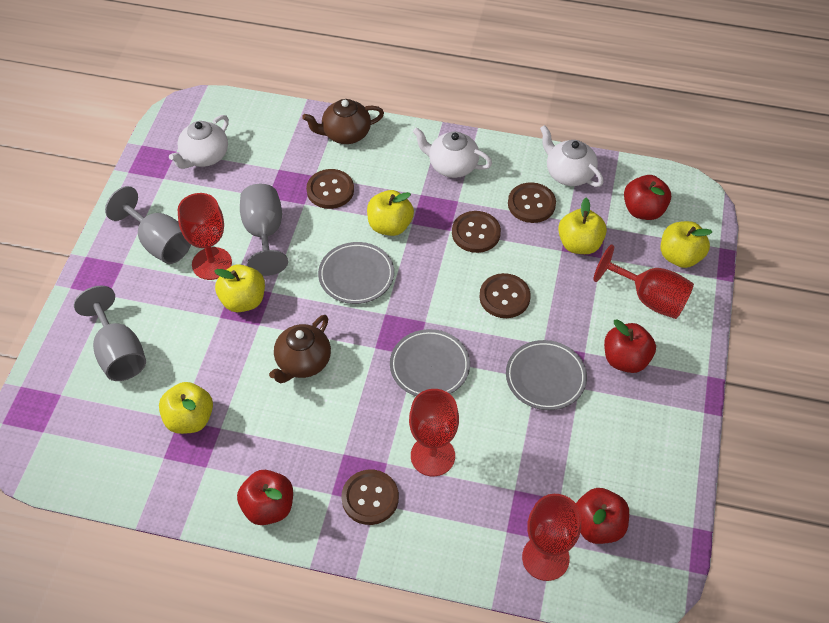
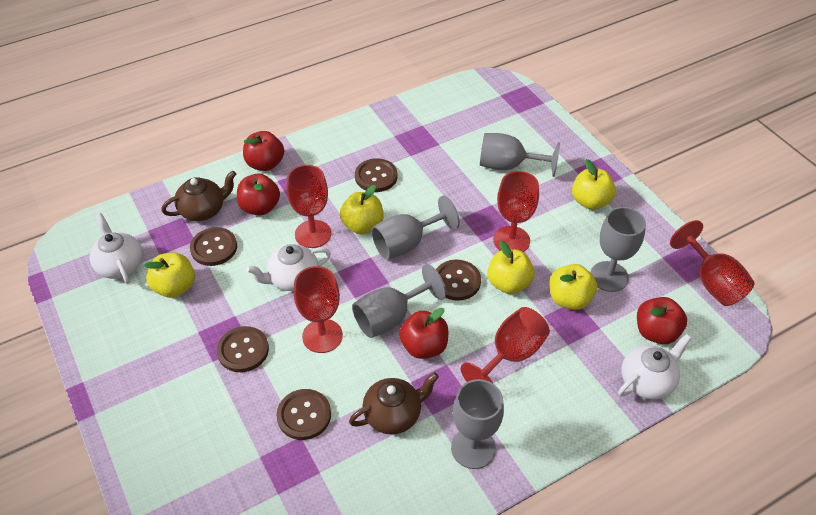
grey goblet: 3 -> 5
grey plate: 3 -> 0
red goblet: 4 -> 5

